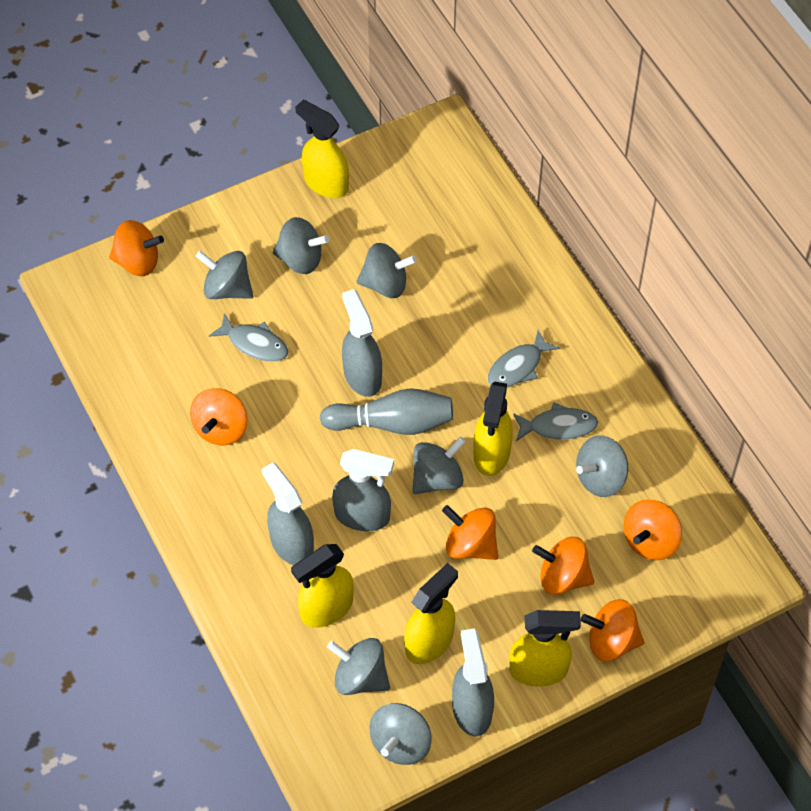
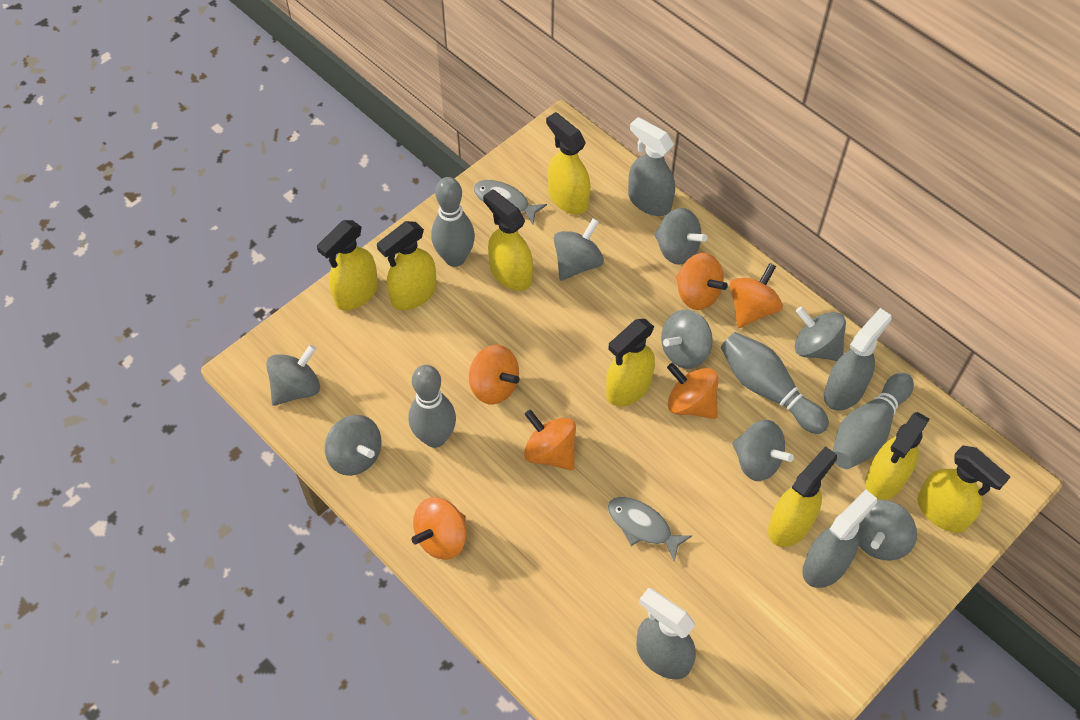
grey bowling pin: 1 -> 4
grey fish: 3 -> 2
grey spinning top: 7 -> 8
yellow spray bottle: 5 -> 8

